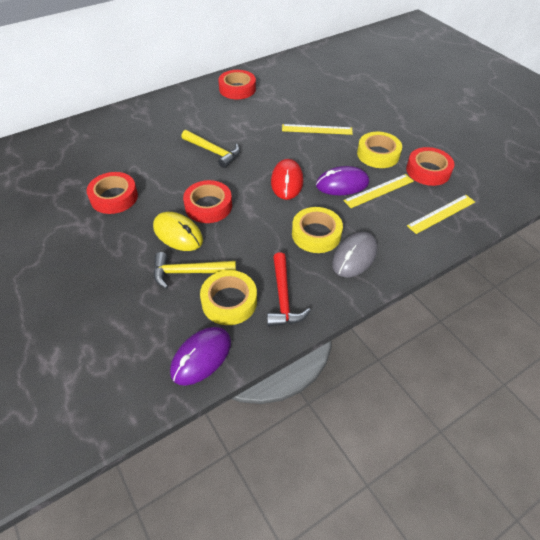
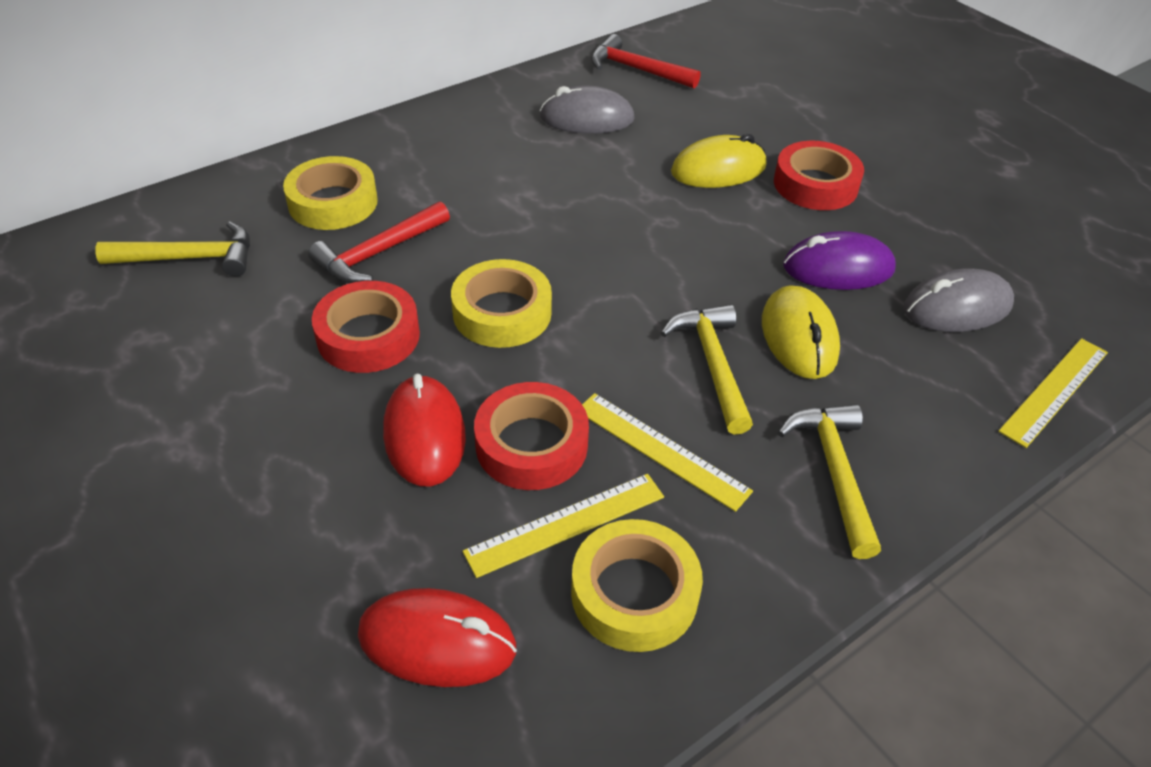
grey mouse: 1 -> 2
purple mouse: 2 -> 1
red hammer: 1 -> 2
red mouse: 1 -> 2
red tape: 4 -> 3
yellow hammer: 2 -> 3
yellow mouse: 1 -> 2

